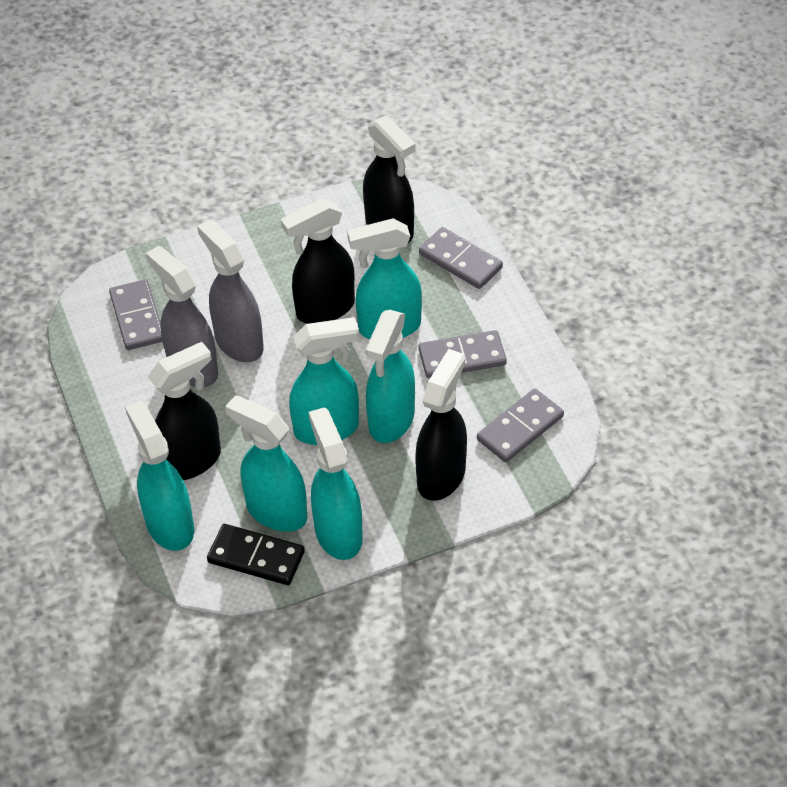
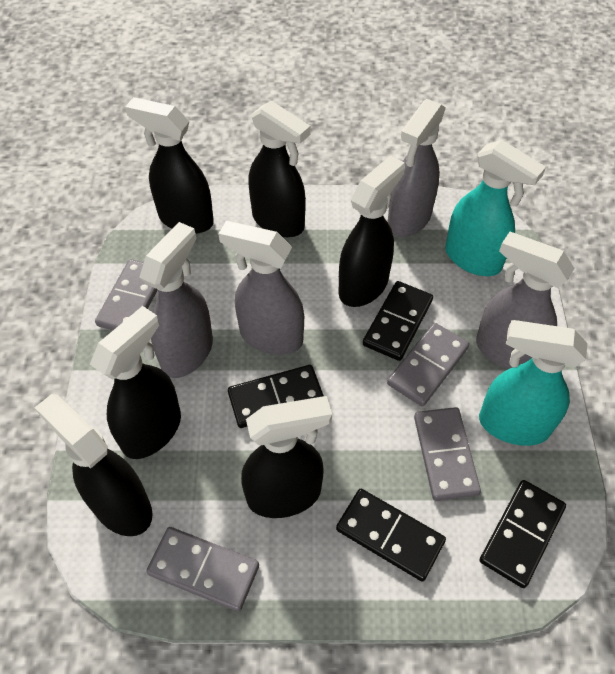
black domino: 1 -> 4
black spray bottle: 4 -> 6
grey spray bottle: 2 -> 4
turquoise spray bottle: 6 -> 2

